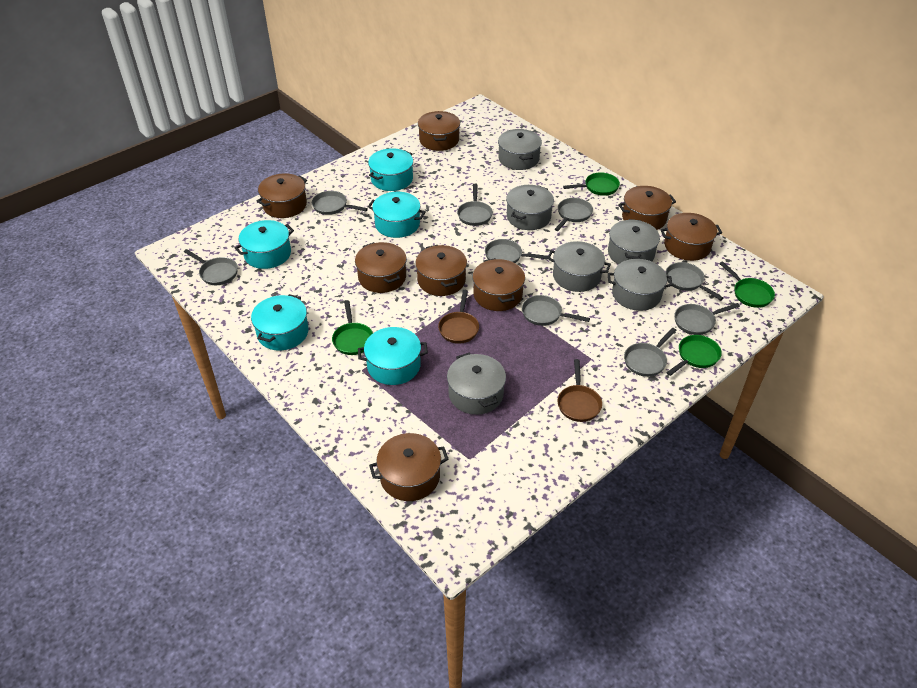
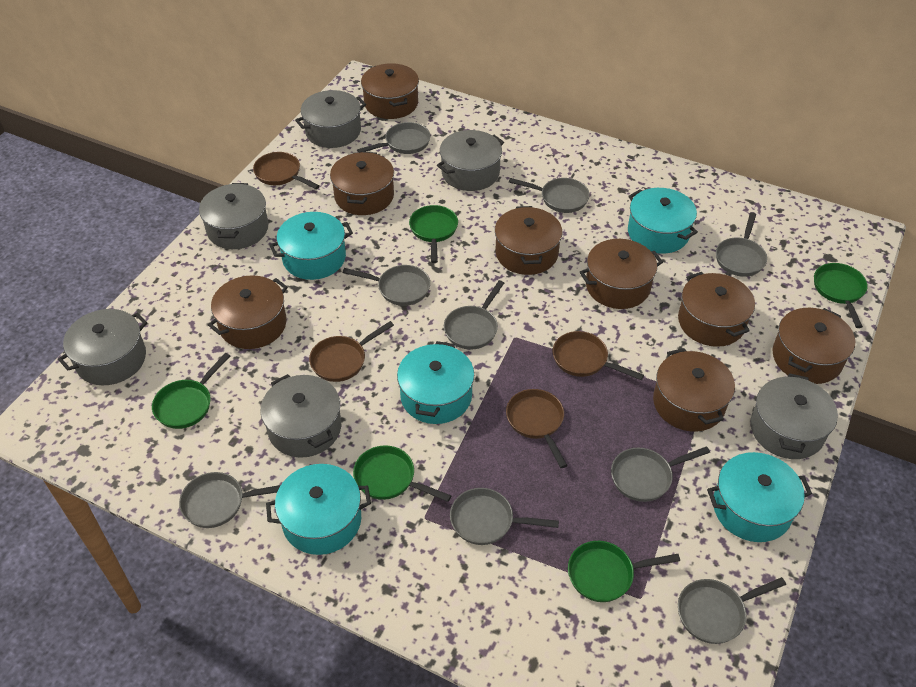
brown pan: 2 -> 4
green pan: 4 -> 5

